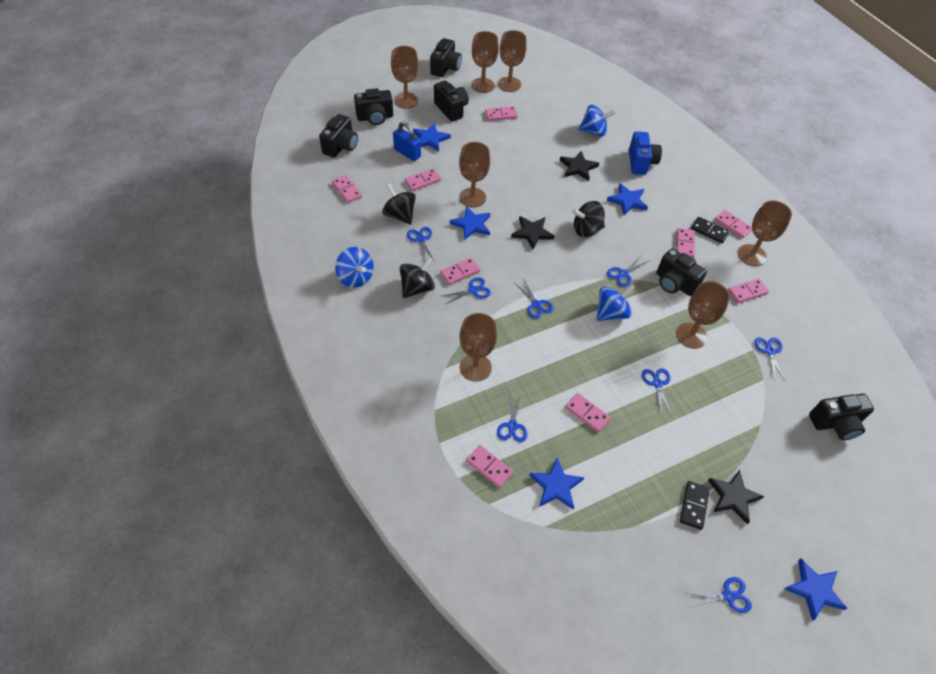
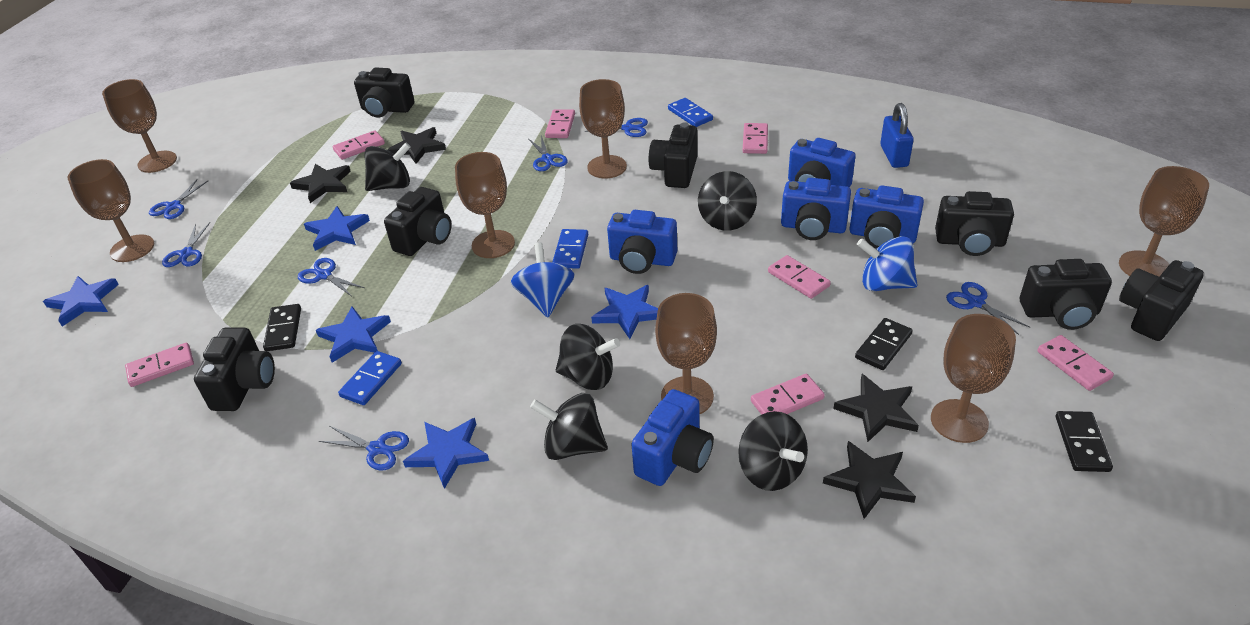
black camera: 6 -> 7
black domino: 2 -> 3
black spinning top: 3 -> 5
black star: 3 -> 4
blue camera: 1 -> 5
blue domino: 0 -> 3
blue scissors: 8 -> 7
blue spinning top: 3 -> 2
pink domino: 9 -> 7

